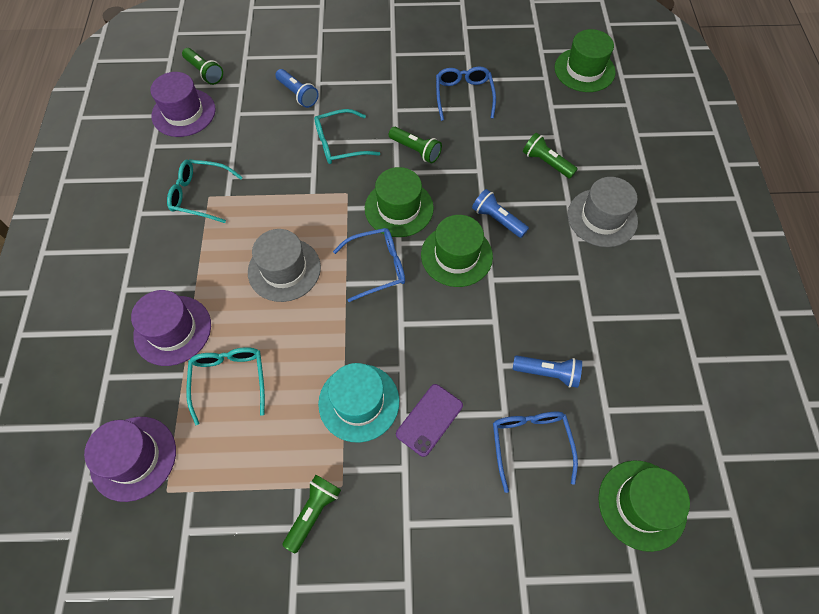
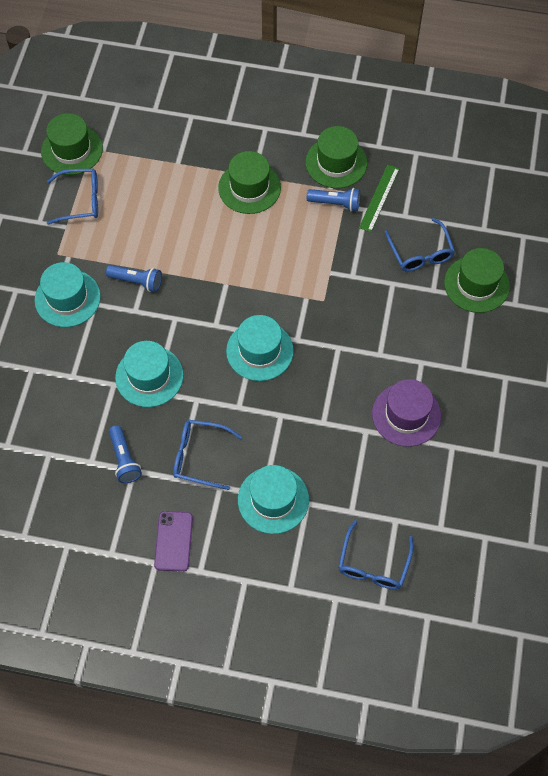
blue glasses: 3 -> 4
green flashlight: 4 -> 0
green ruler: 0 -> 1
grey hat: 2 -> 0
purple hat: 3 -> 1
turquoise glasses: 3 -> 0
turquoise hat: 1 -> 4

